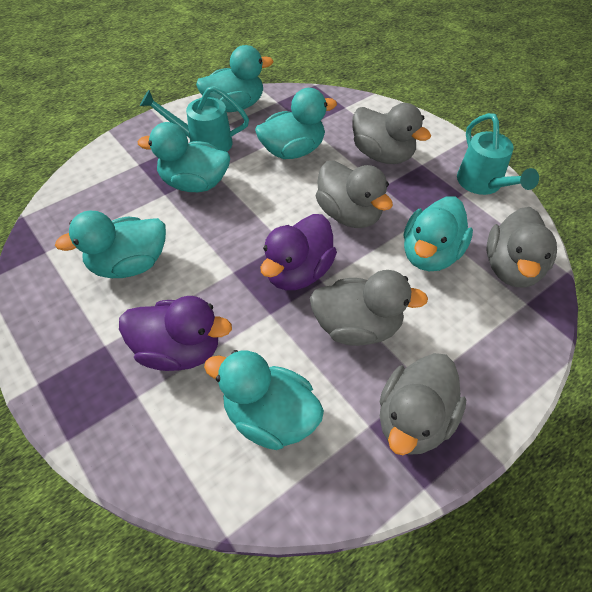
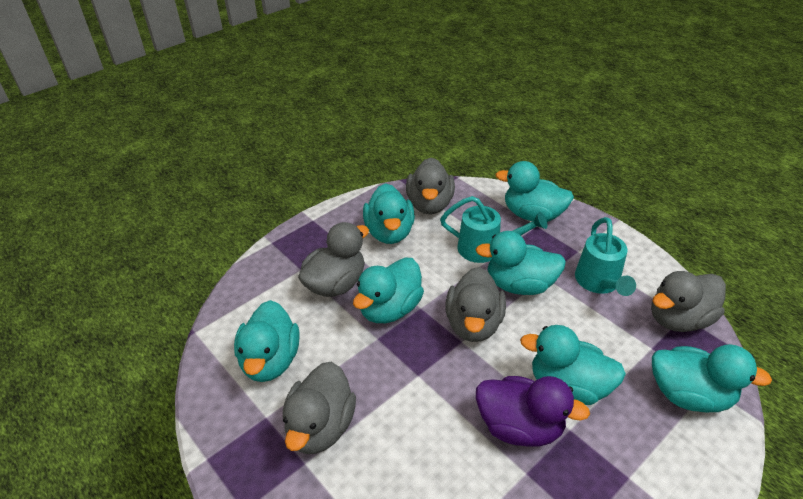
purple duck: 2 -> 1
turquoise duck: 6 -> 7

